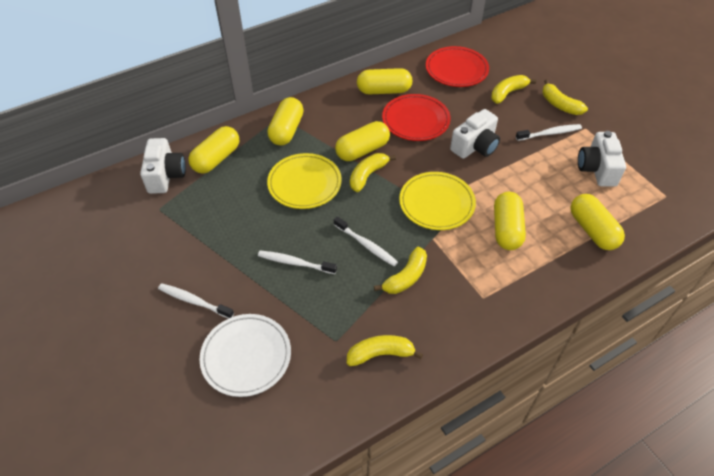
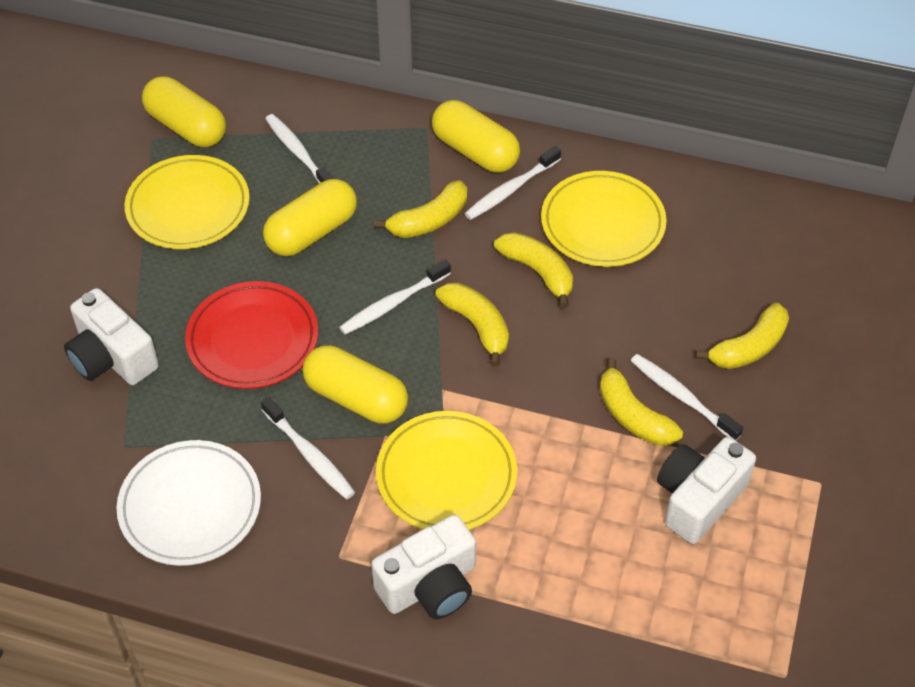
red plate: 2 -> 1
white toothbrush: 4 -> 5
yellow capsule: 6 -> 4
yellow plate: 2 -> 3

